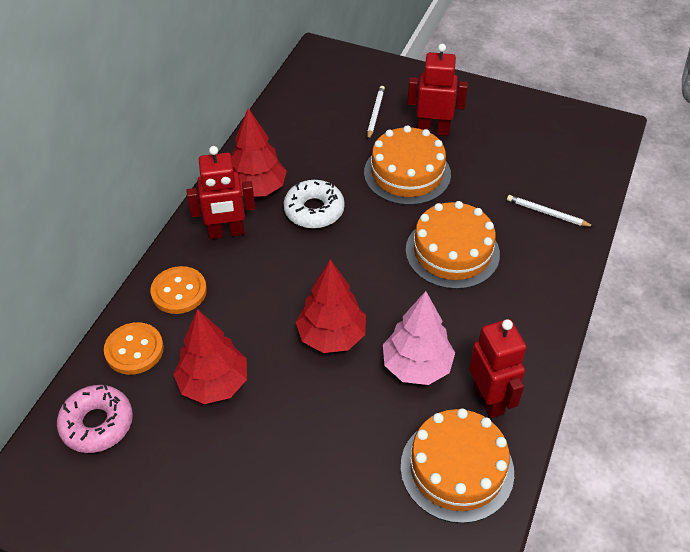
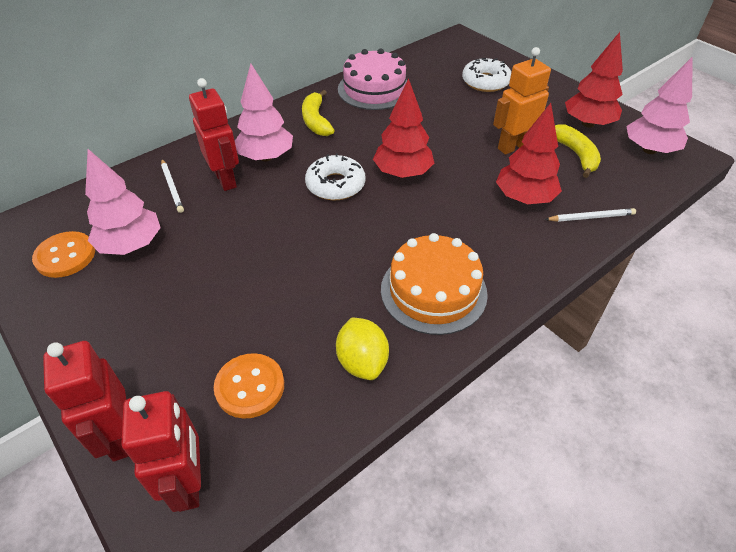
orange cake: 3 -> 1
orange robot: 0 -> 1
pink cake: 0 -> 1
pink donut: 1 -> 0
pink tree: 1 -> 3
white donut: 1 -> 2
yellow banana: 0 -> 2
yellow lemon: 0 -> 1

